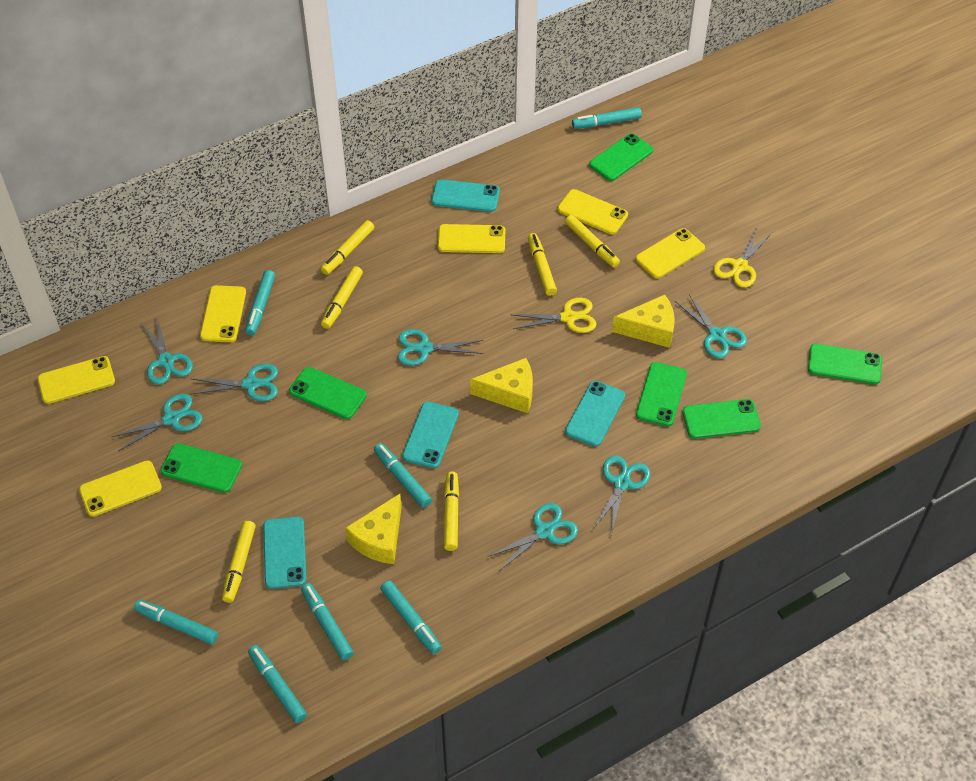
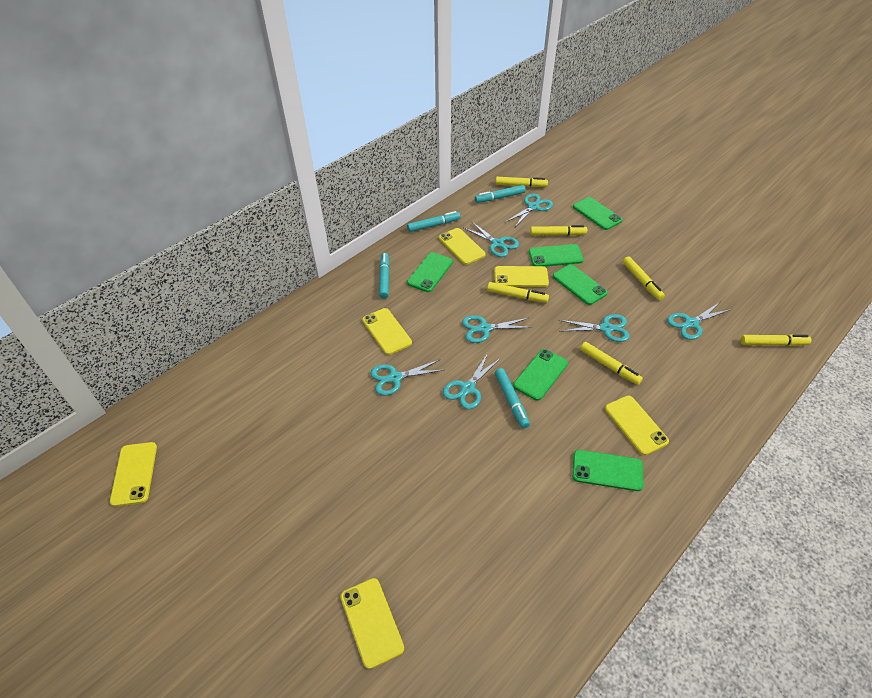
turquoise marker: 7 -> 4
turquoise phone: 4 -> 0
yellow cheese: 3 -> 0
yellow scissors: 2 -> 0

